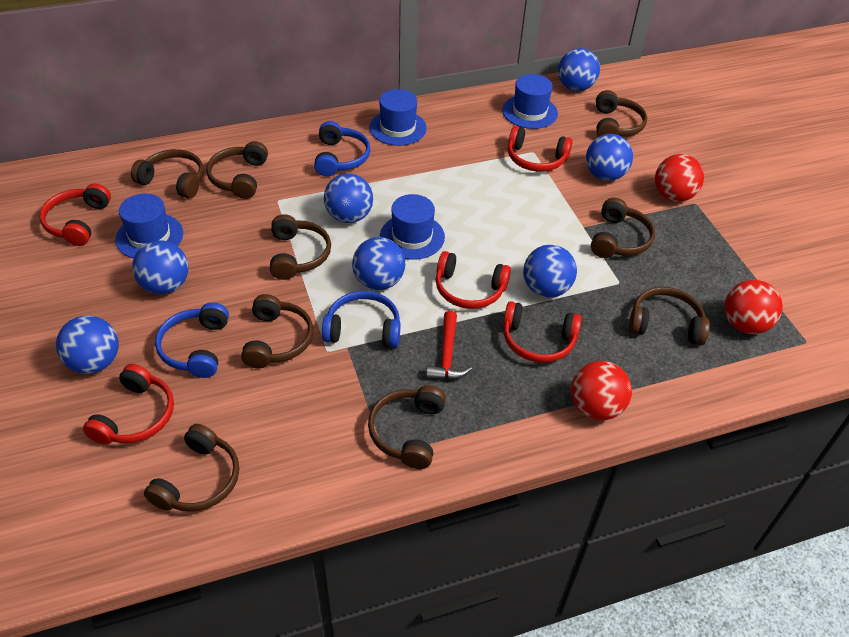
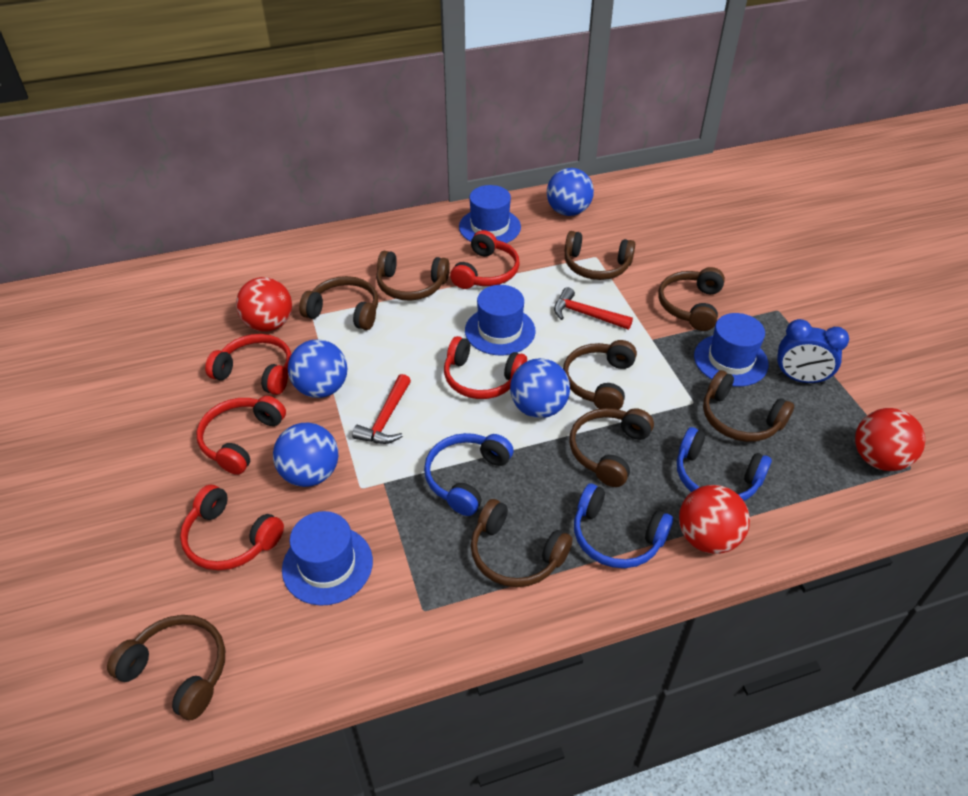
blue ball: 7 -> 4
blue clock: 0 -> 1
red hammer: 1 -> 2

